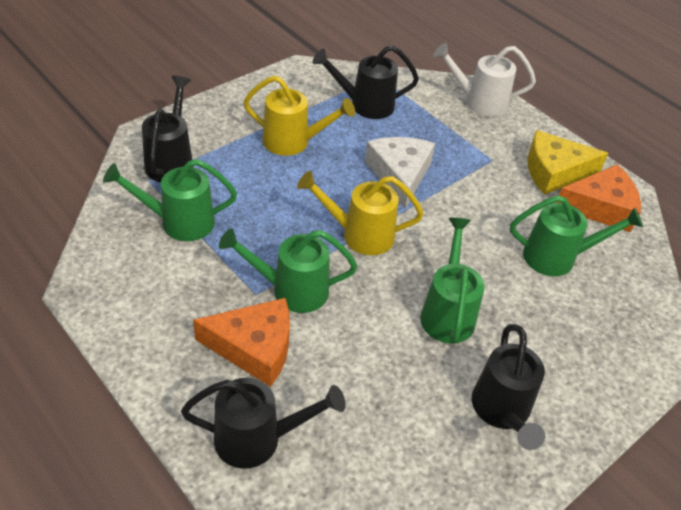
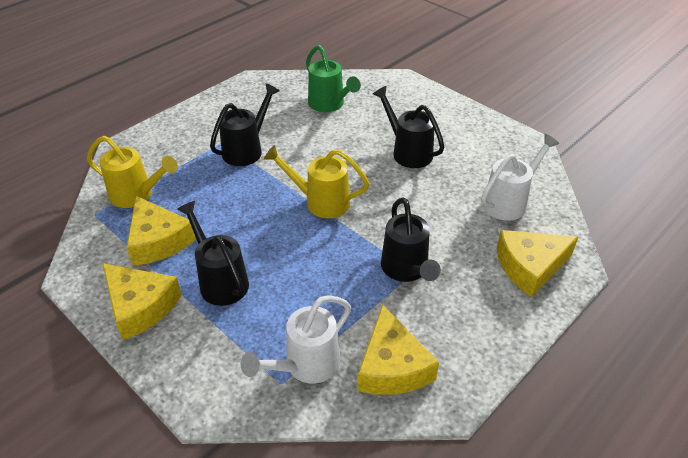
green watering can: 4 -> 1
orange cheese: 2 -> 0
white cheese: 1 -> 0
white watering can: 1 -> 2
yellow cheese: 1 -> 4

